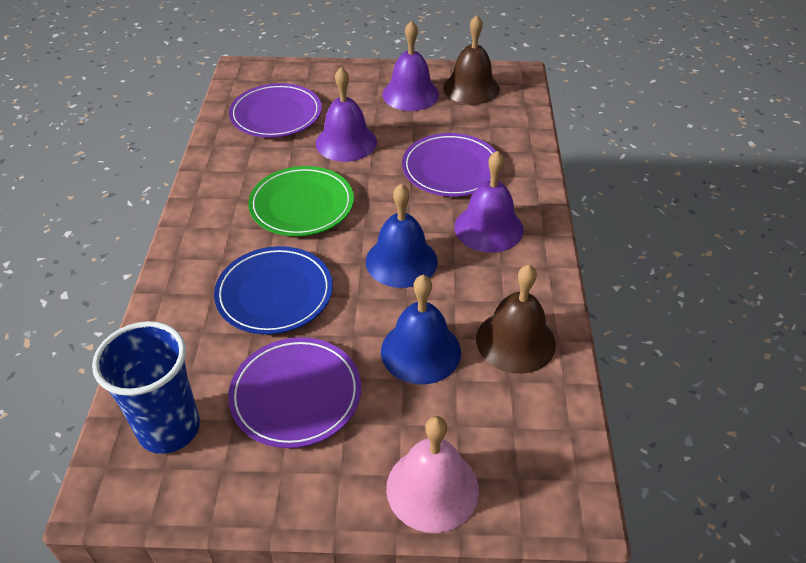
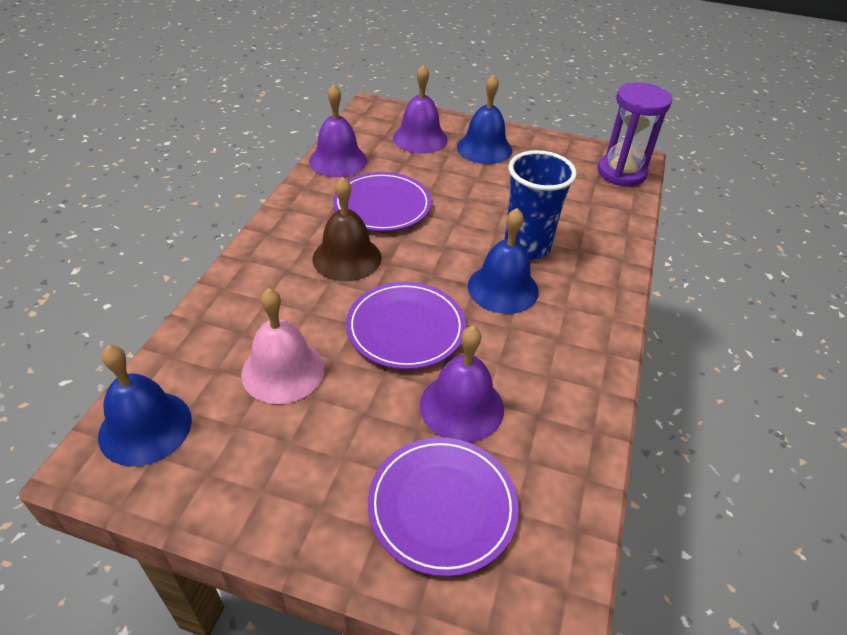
blue bell: 2 -> 3
blue plate: 1 -> 0
brown bell: 2 -> 1
green plate: 1 -> 0
purple hourglass: 0 -> 1

